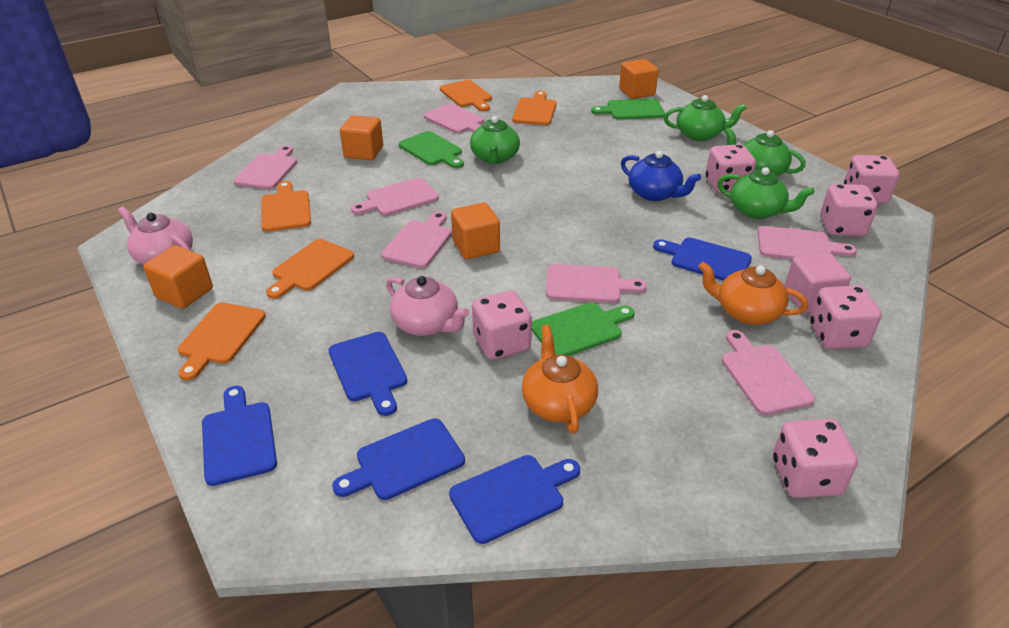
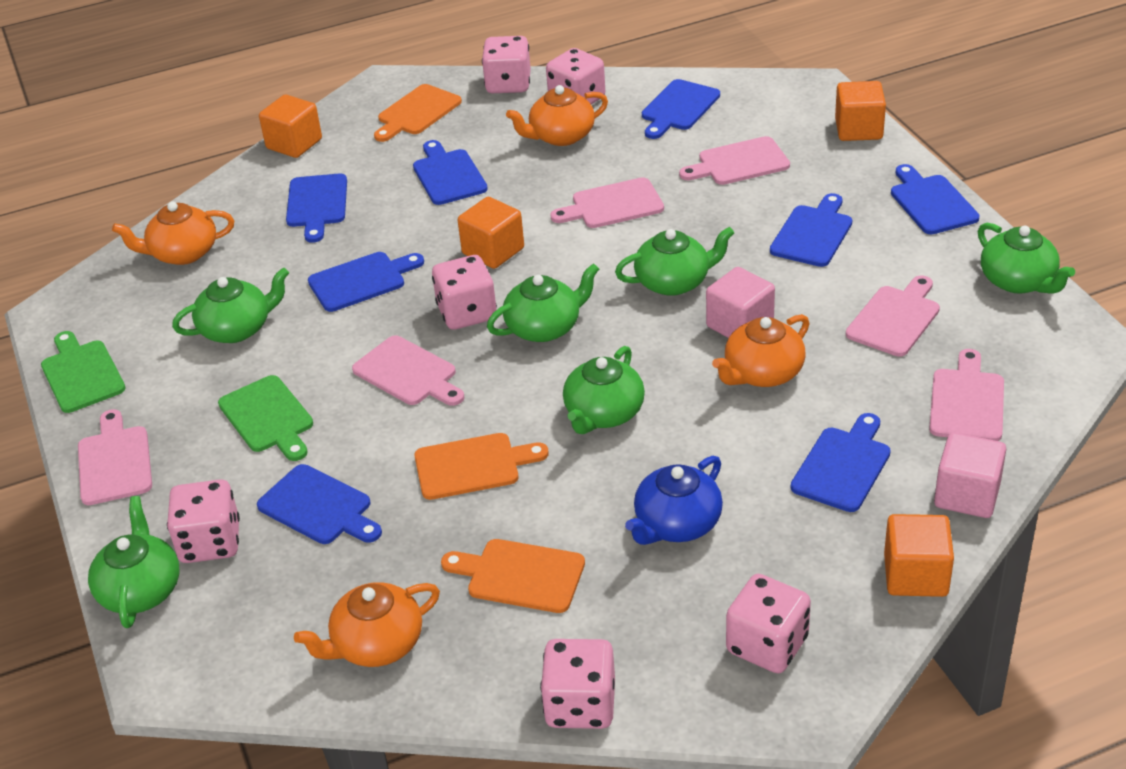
blue cutting board: 5 -> 8
green cutting board: 3 -> 2
green teapot: 4 -> 6
orange cutting board: 5 -> 3
orange teapot: 2 -> 4
pink cube: 1 -> 2
pink cutting board: 7 -> 6
pink teapot: 2 -> 0

